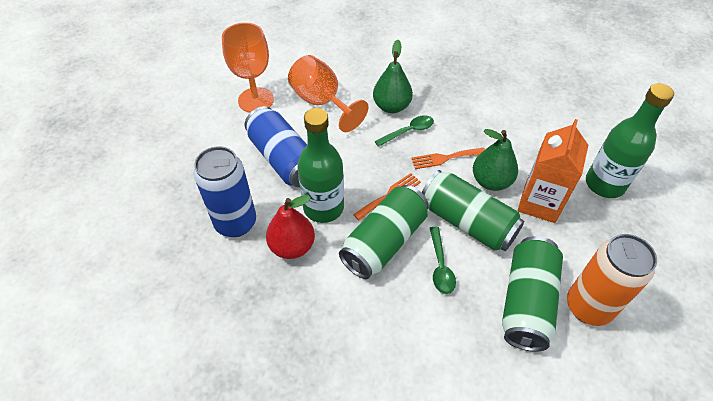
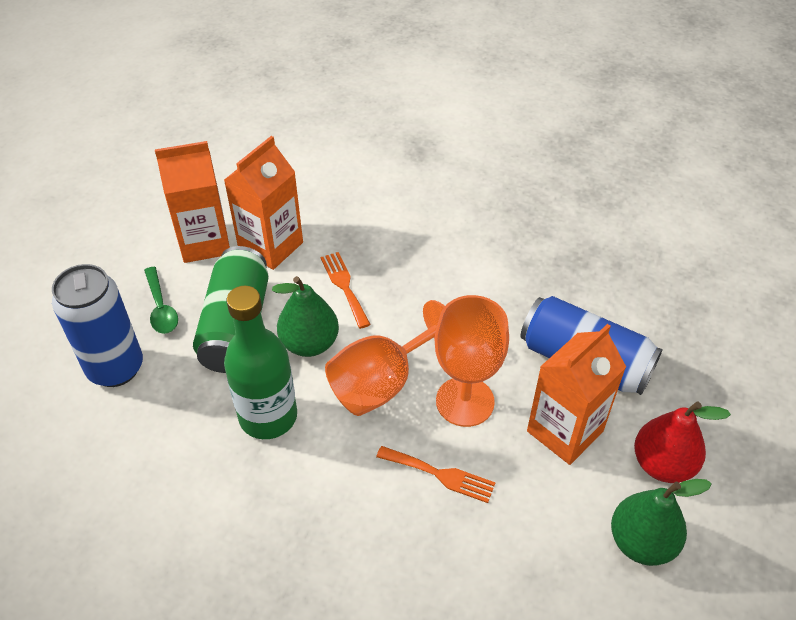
green bottle: 2 -> 1
green can: 3 -> 1
green spoon: 2 -> 1
orange can: 1 -> 0
orange carton: 1 -> 3

